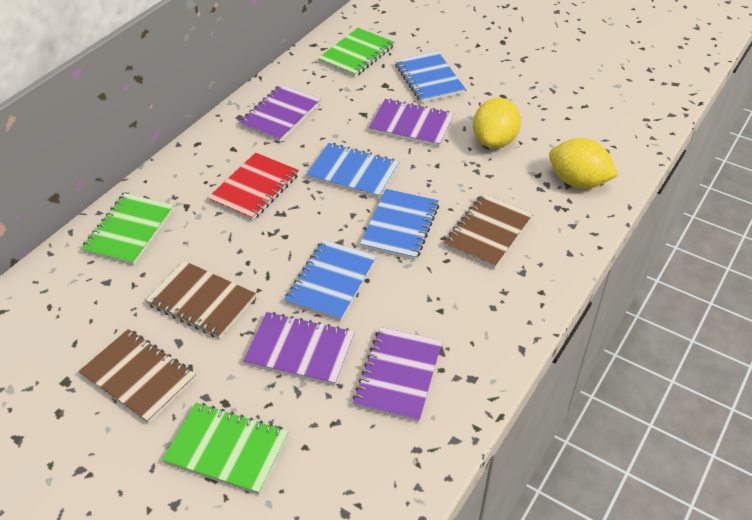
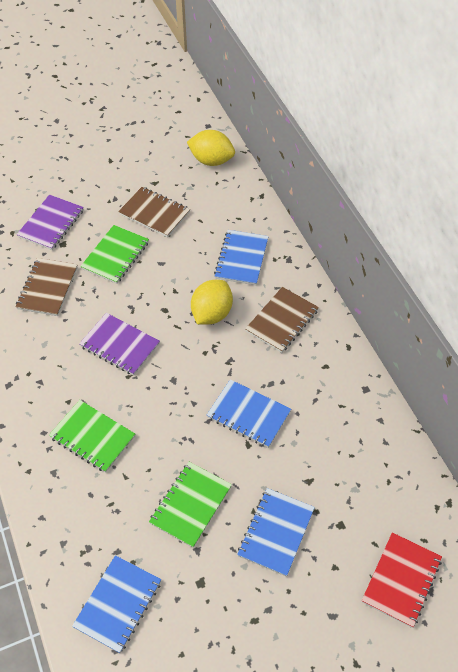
purple notebook: 4 -> 2

